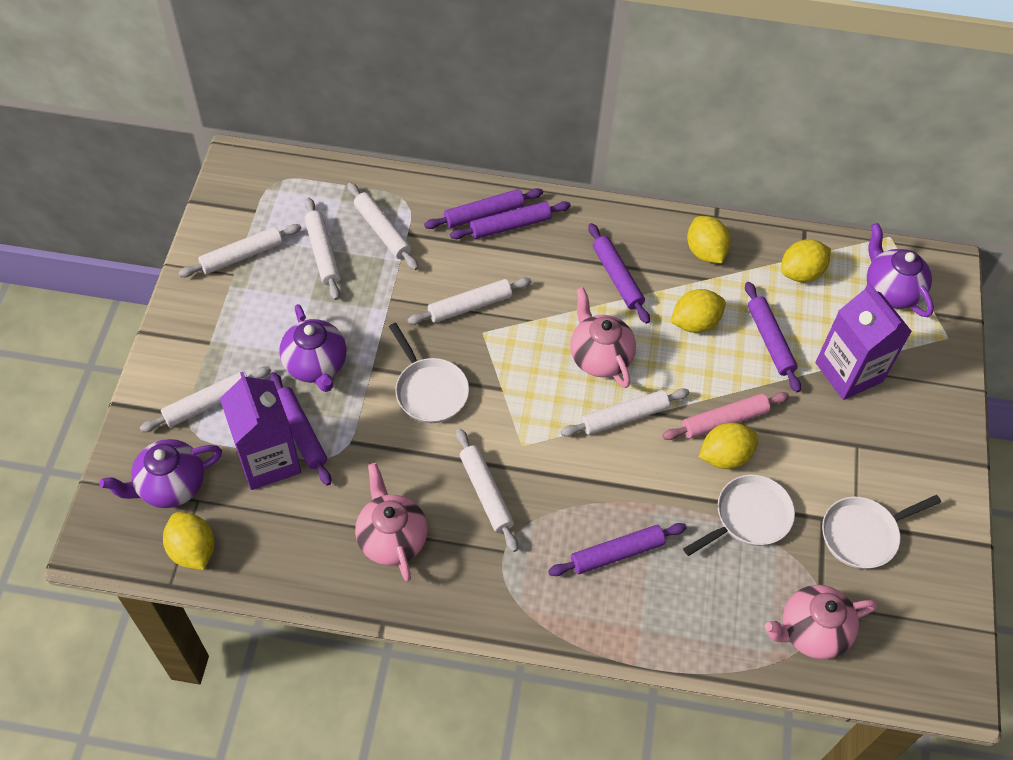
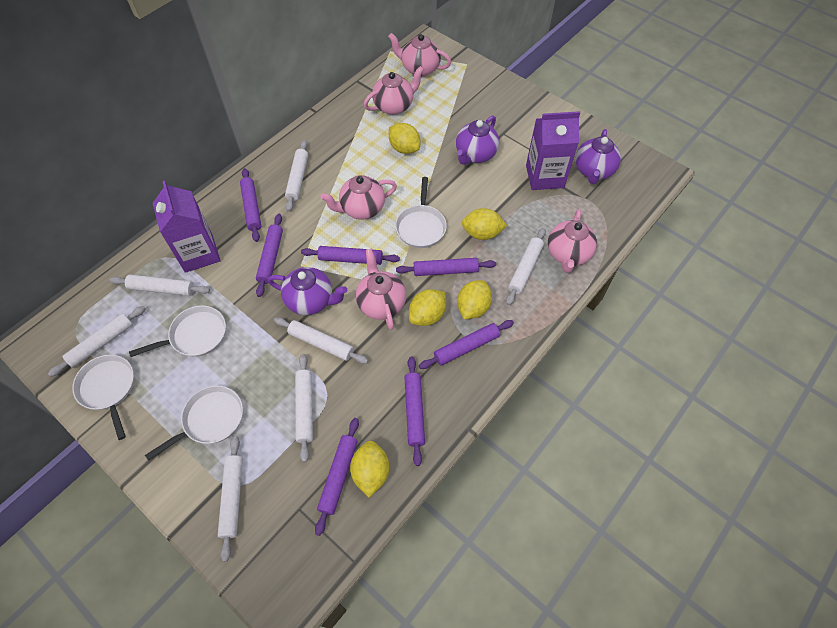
pink rolling pin: 1 -> 0
pink teapot: 3 -> 5
purple rolling pin: 6 -> 7
white pan: 3 -> 4

